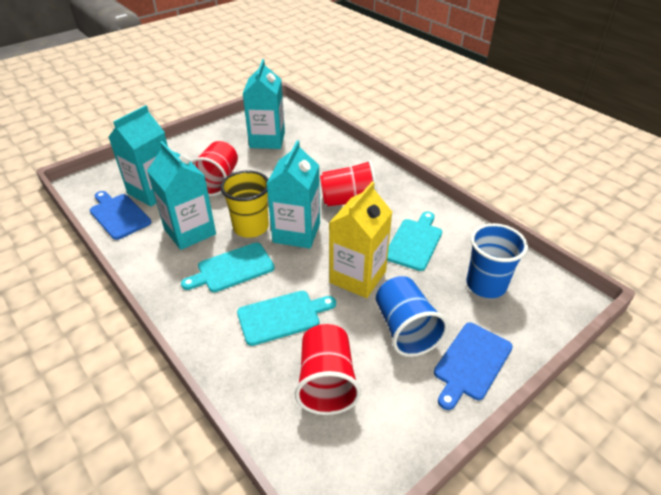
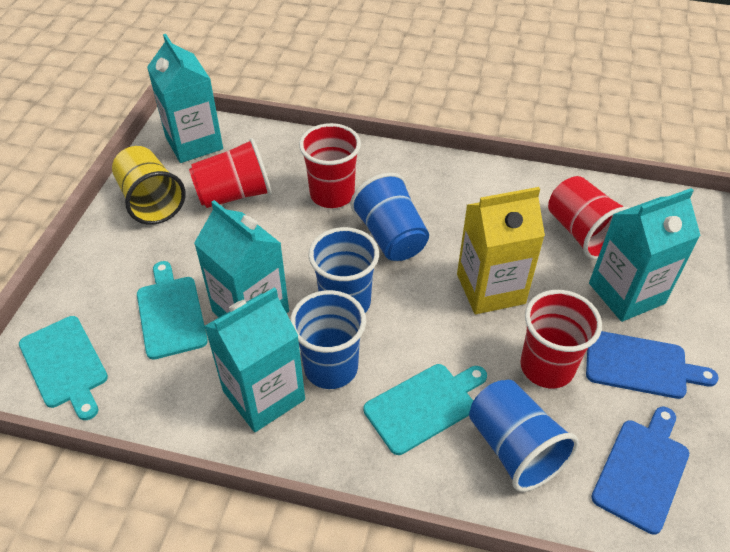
blue cup: 2 -> 4
red cup: 3 -> 4

